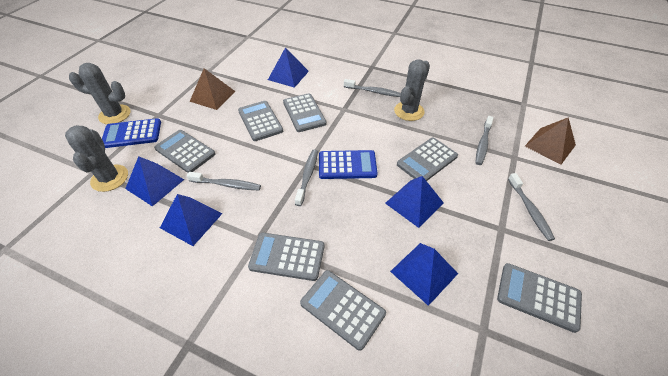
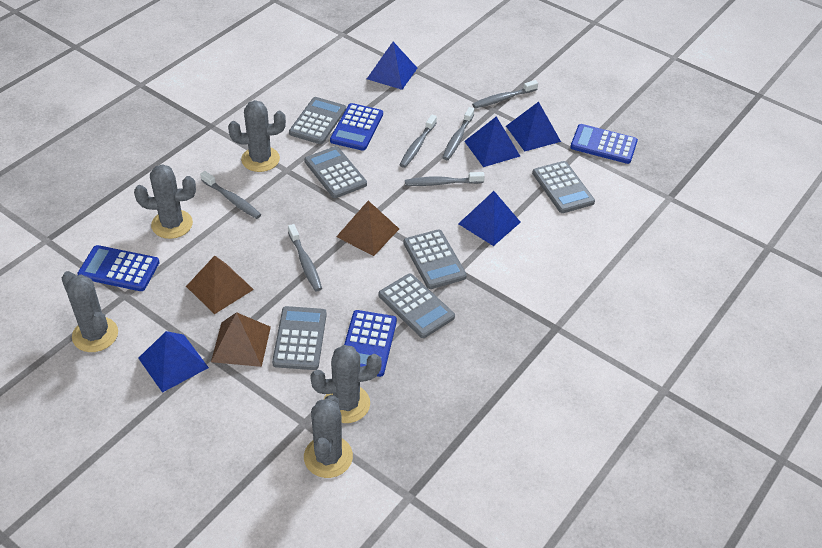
blue calculator: 2 -> 4
brown pyramid: 2 -> 3
grey cactus: 3 -> 5
grey calculator: 7 -> 6
grey toothbrush: 5 -> 6

